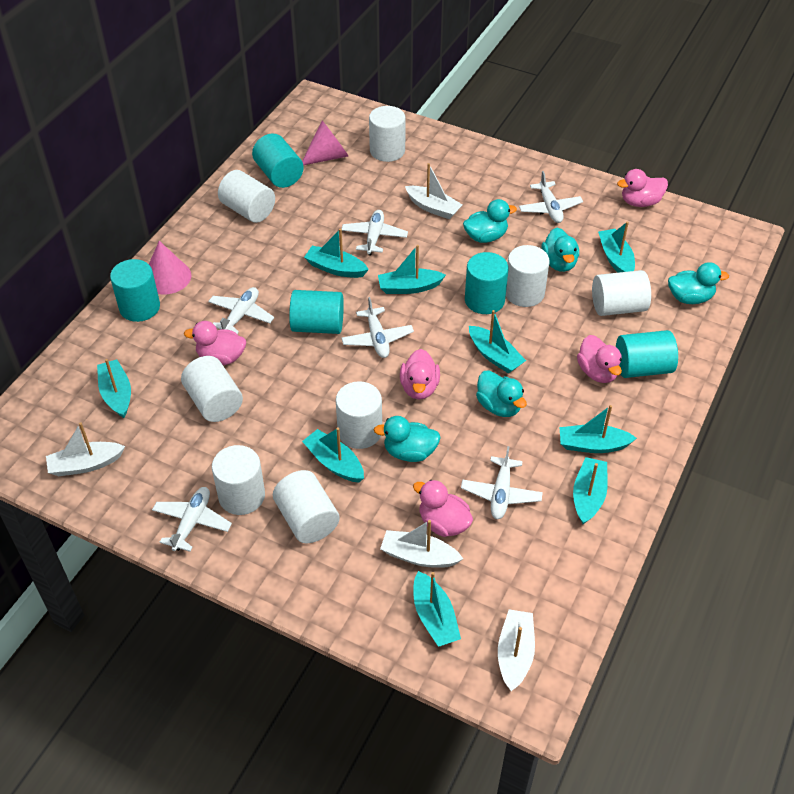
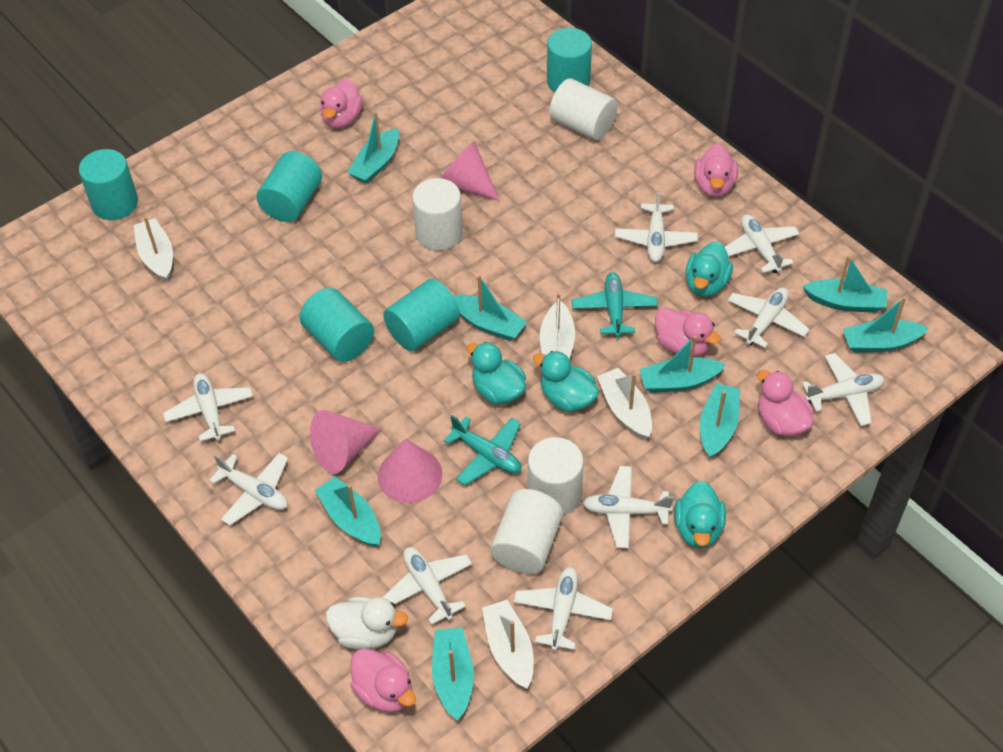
pink cone: 2 -> 3
turquoise boat: 9 -> 8
turquoise duck: 5 -> 4
turquoise plane: 0 -> 2
white cylinder: 8 -> 4
white duck: 0 -> 1
white plane: 6 -> 9

